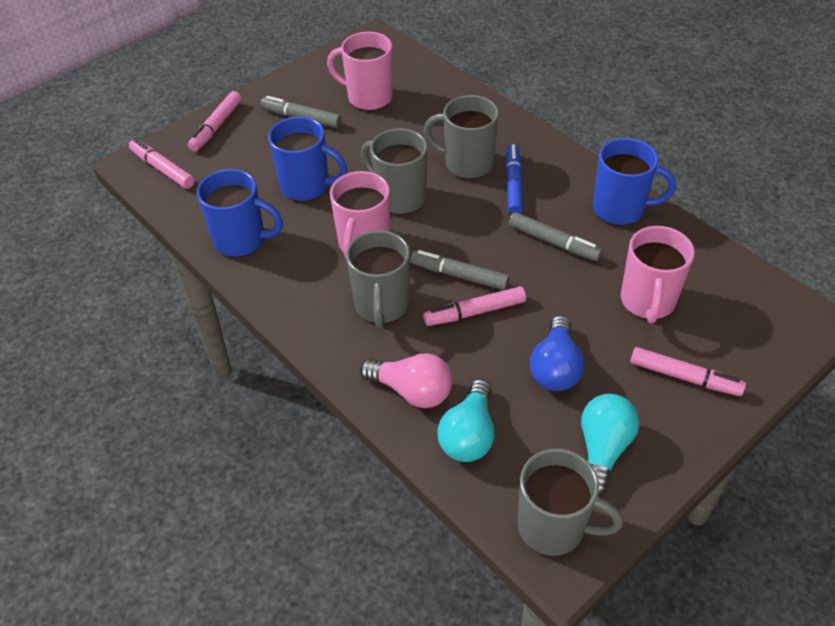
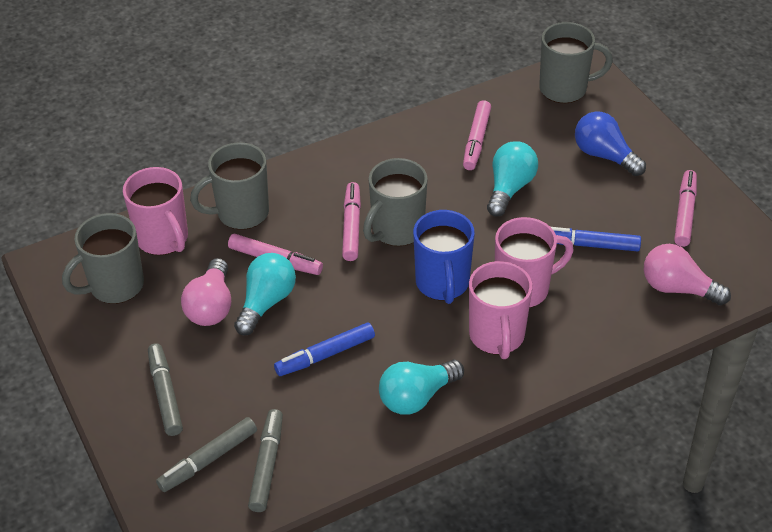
blue marker: 1 -> 2
blue mug: 3 -> 1
pink light bulb: 1 -> 2
turquoise light bulb: 2 -> 3

